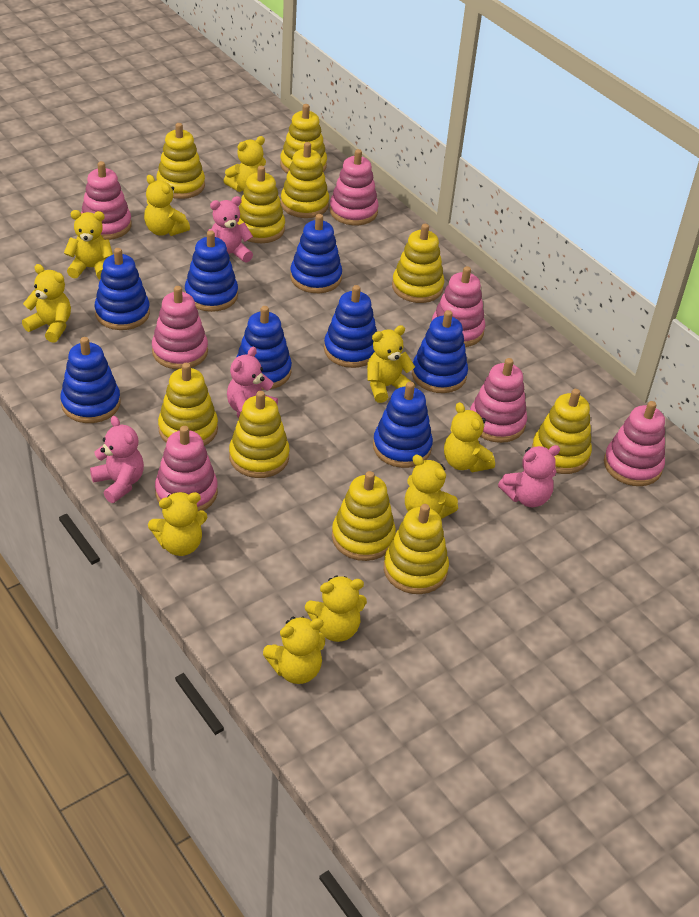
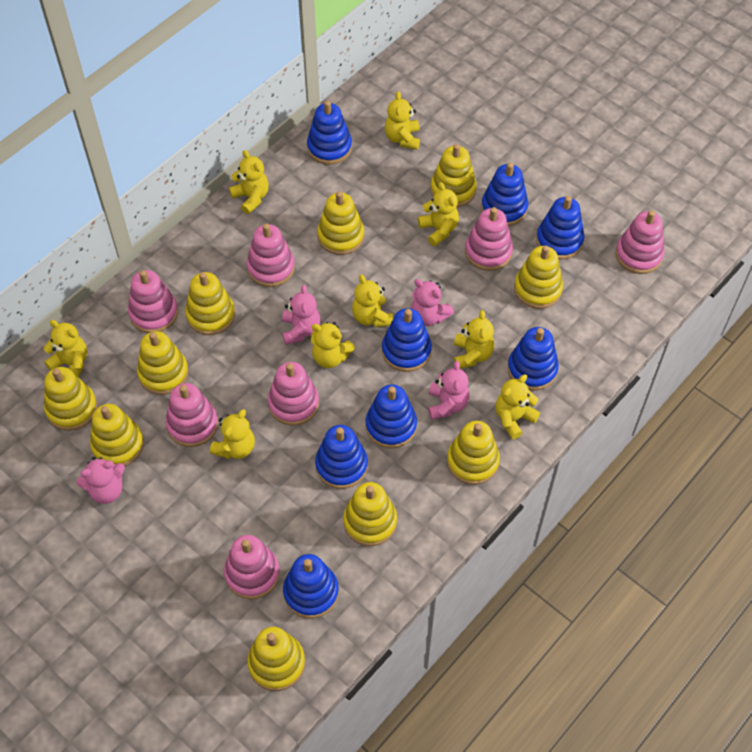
yellow teddy bear: 10 -> 9

